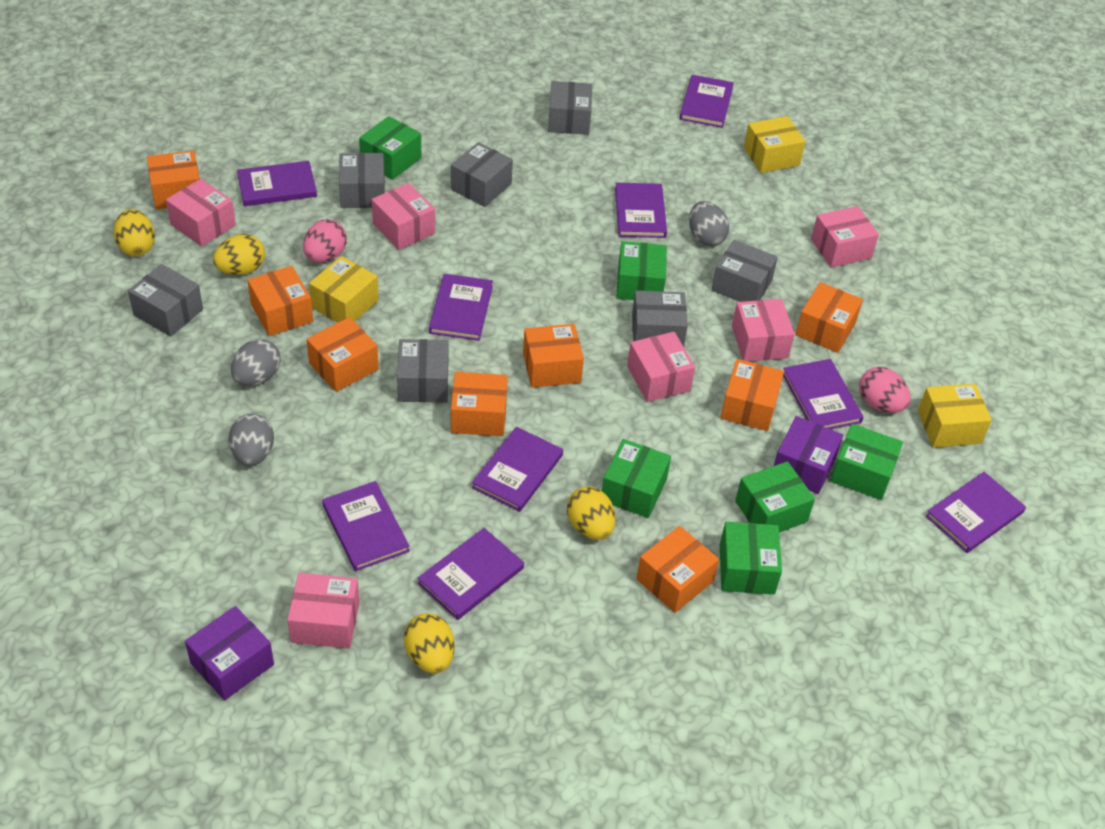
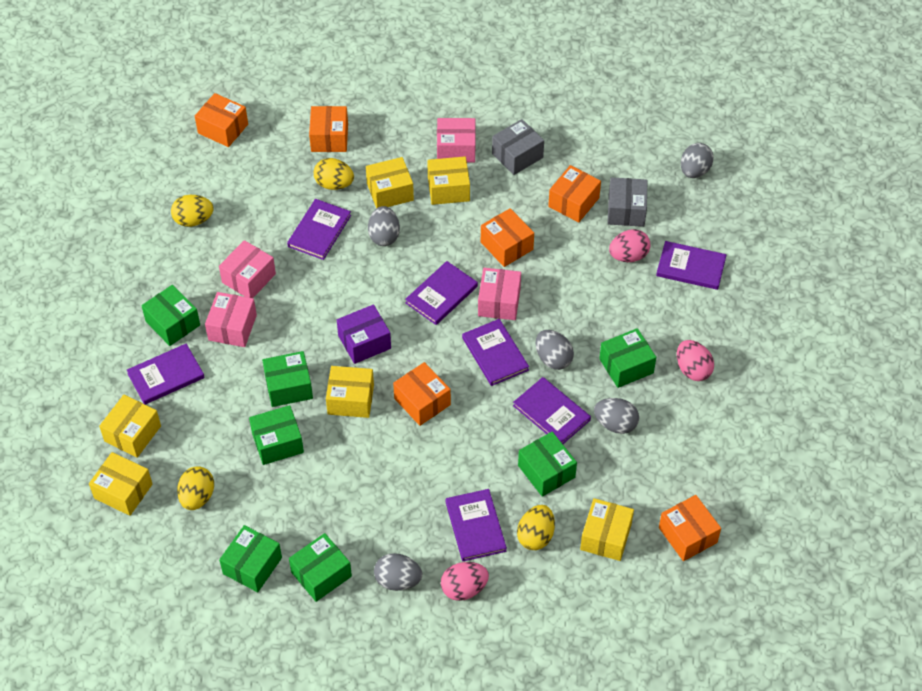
green box: 6 -> 7
grey box: 7 -> 2
grey egg: 3 -> 5
orange box: 8 -> 6
pink box: 6 -> 4
pink egg: 2 -> 3
purple book: 9 -> 7
purple box: 2 -> 1
yellow box: 3 -> 6

